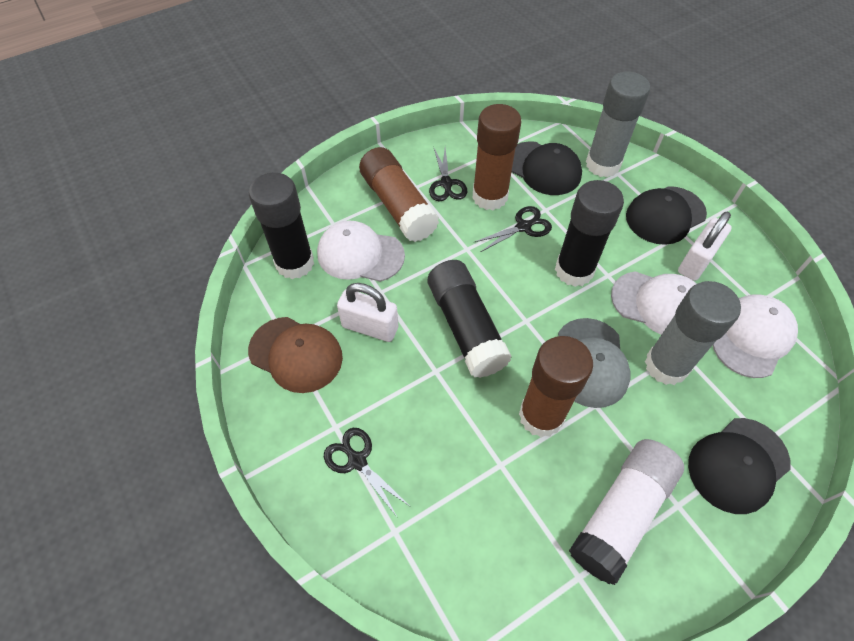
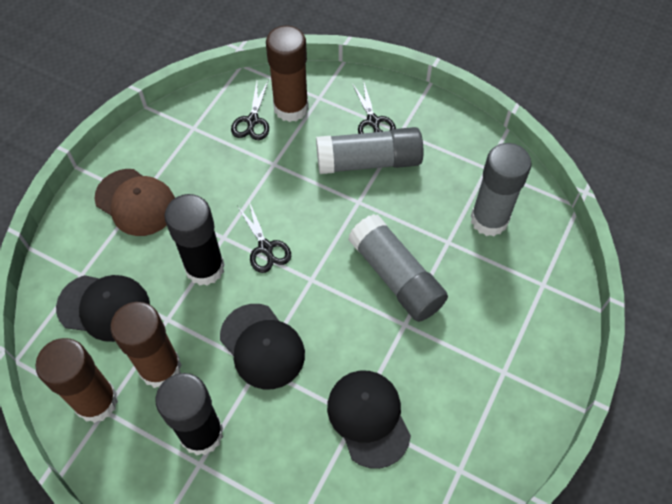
black glue stick: 3 -> 2
grey cap: 1 -> 0
grey glue stick: 2 -> 3
white cap: 3 -> 0
white glue stick: 1 -> 0
white padlock: 2 -> 0

